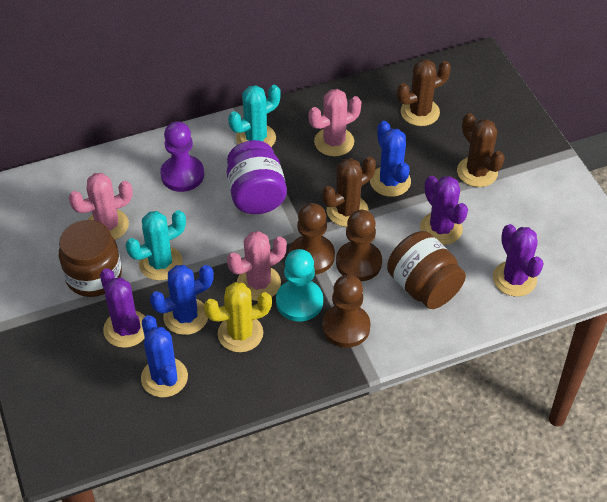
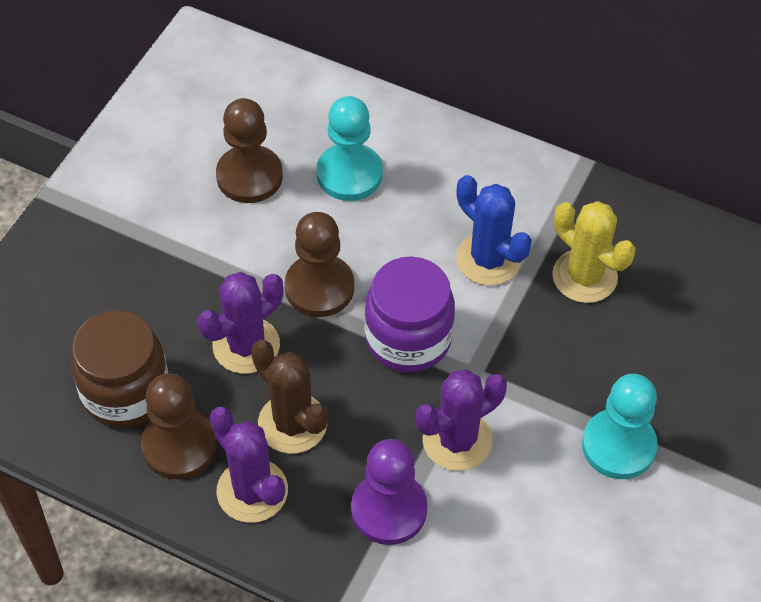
blue cactus: 3 -> 1
brown cactus: 3 -> 1
brown jar: 2 -> 1
pink cactus: 3 -> 0
turquoise cactus: 2 -> 0
turquoise pawn: 1 -> 2

